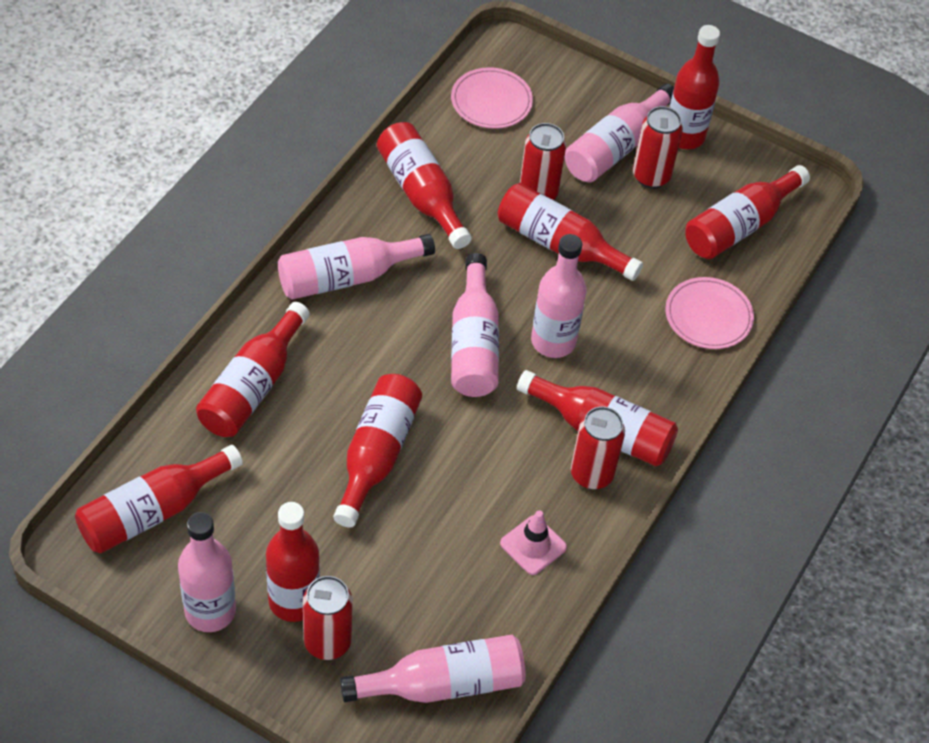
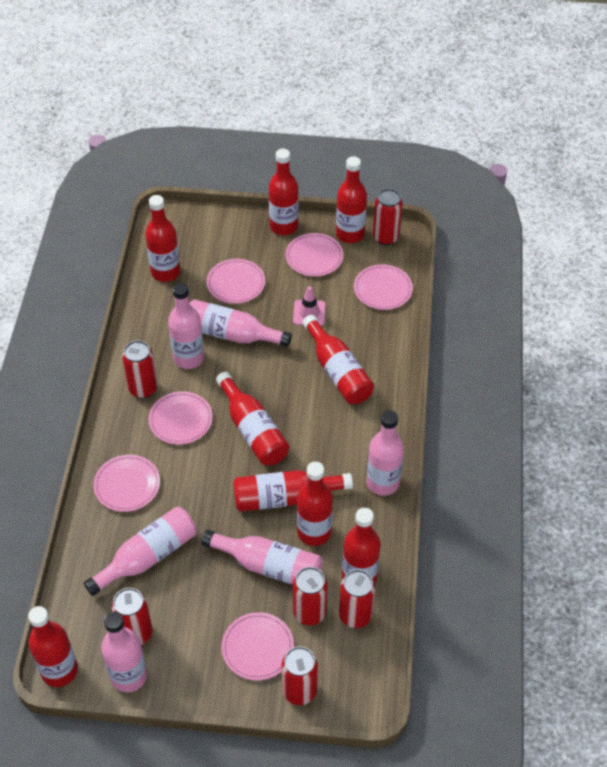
pink plate: 2 -> 6
red can: 4 -> 6

